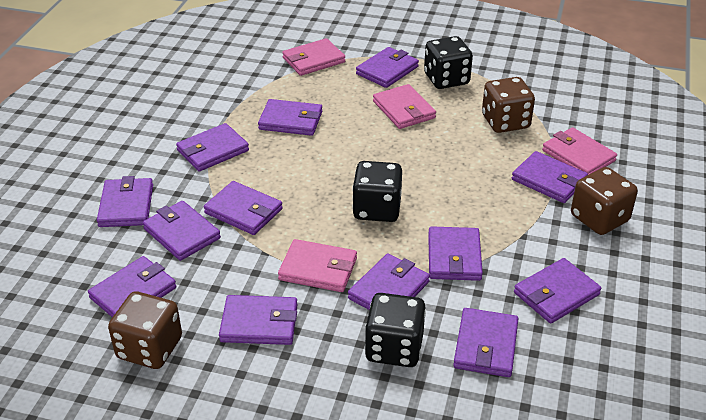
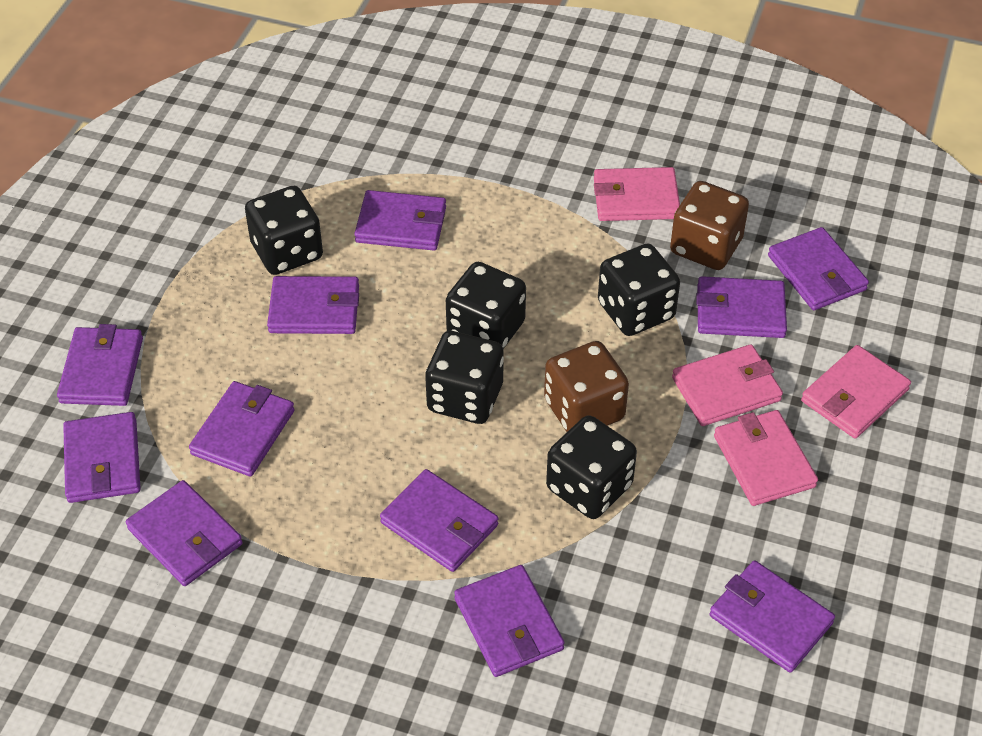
black dice: 3 -> 5
brown dice: 3 -> 2
purple wallet: 13 -> 11

